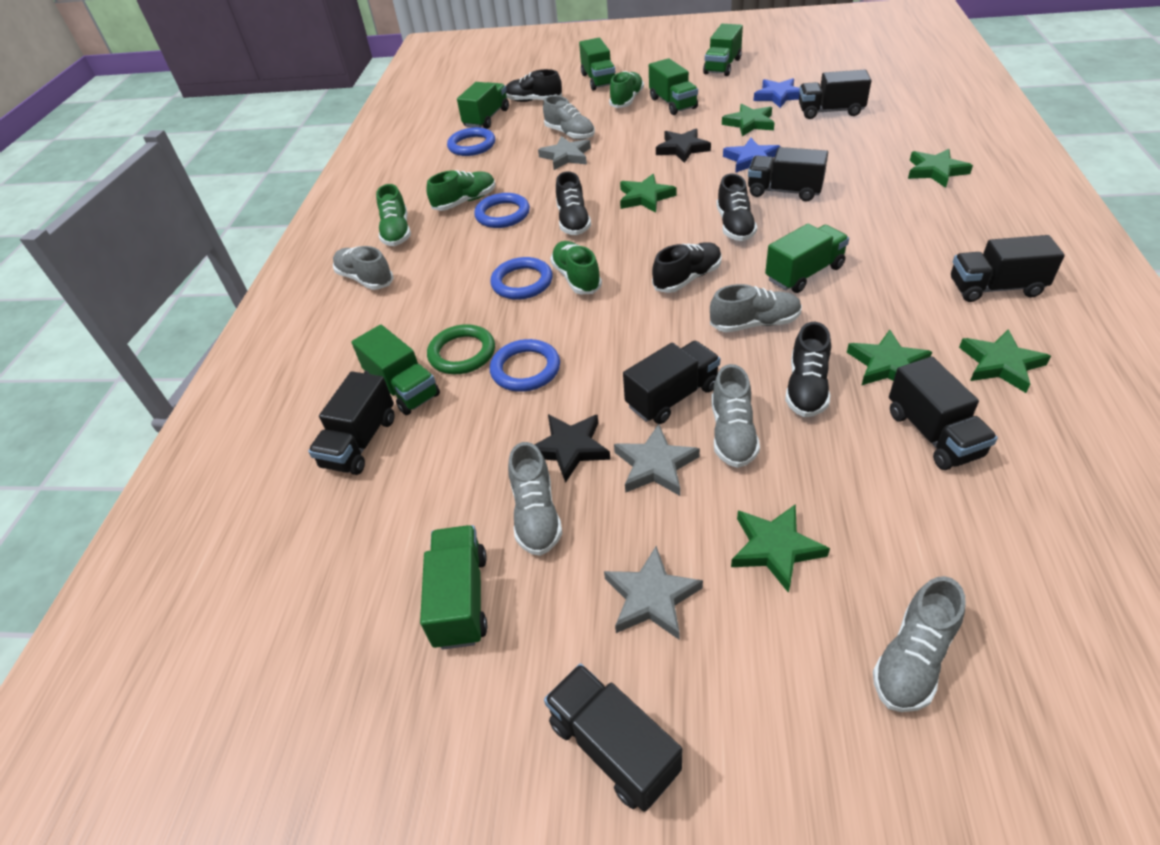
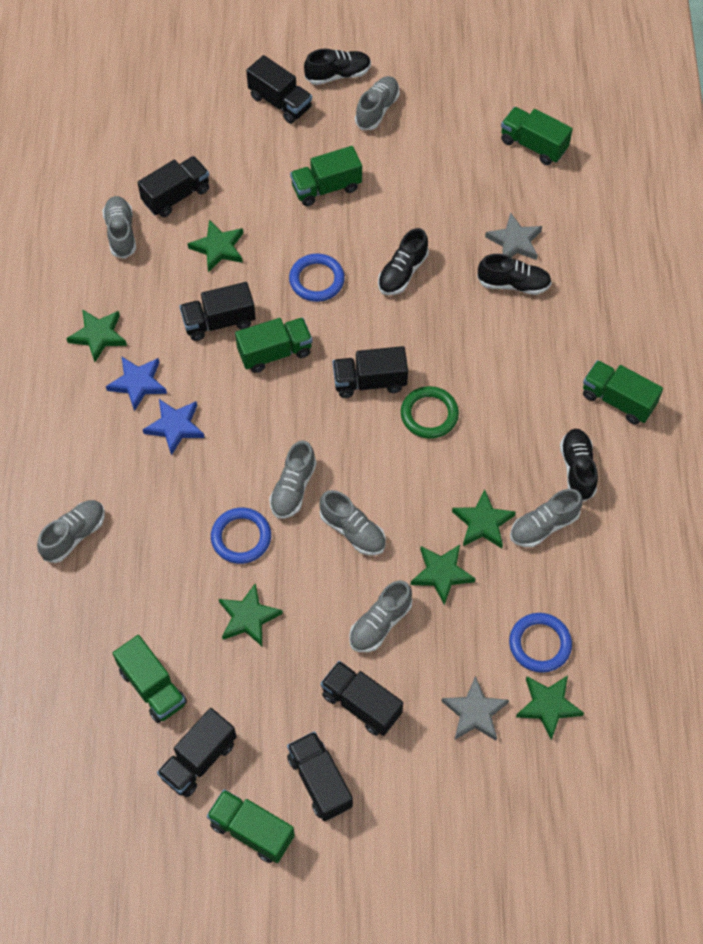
black shoe: 5 -> 4
black star: 2 -> 0
blue ring: 4 -> 3
green shoe: 4 -> 0
green truck: 7 -> 6
grey shoe: 6 -> 7
grey star: 3 -> 2

